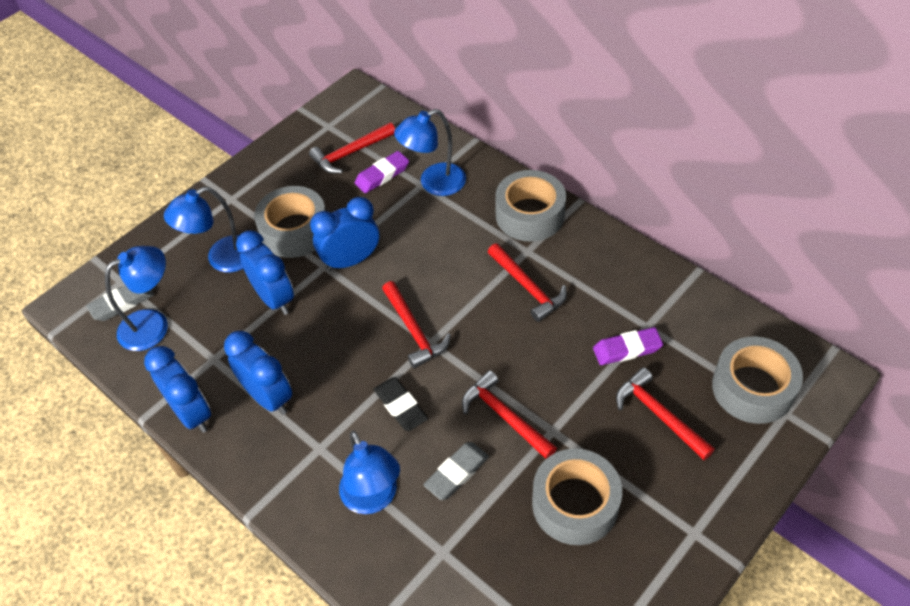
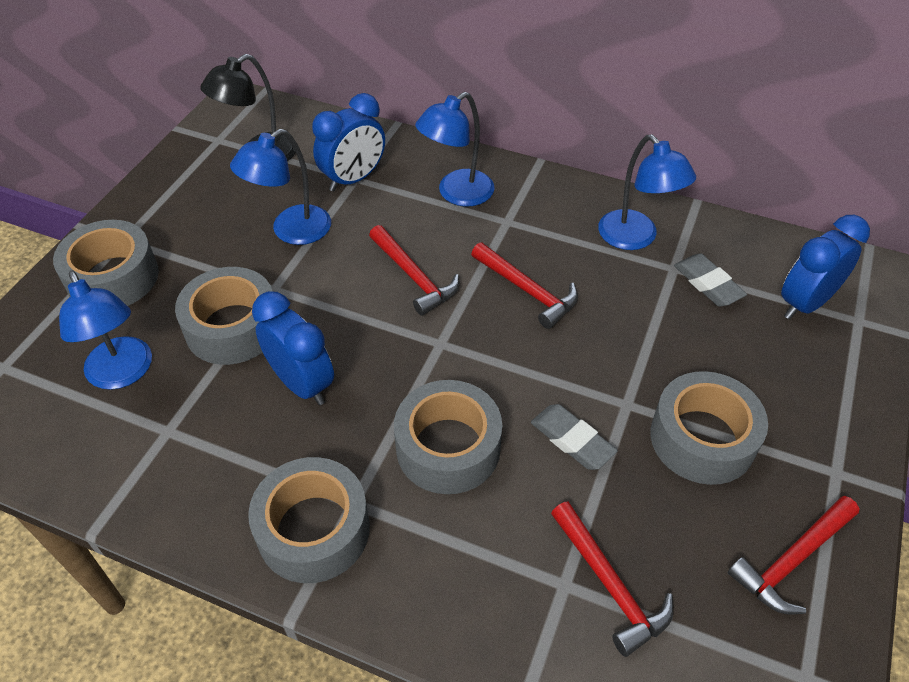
black eraser: 1 -> 0
black lamp: 0 -> 1
blue clock: 4 -> 3
grey tape: 4 -> 5
purple eraser: 2 -> 0
red hammer: 5 -> 4

